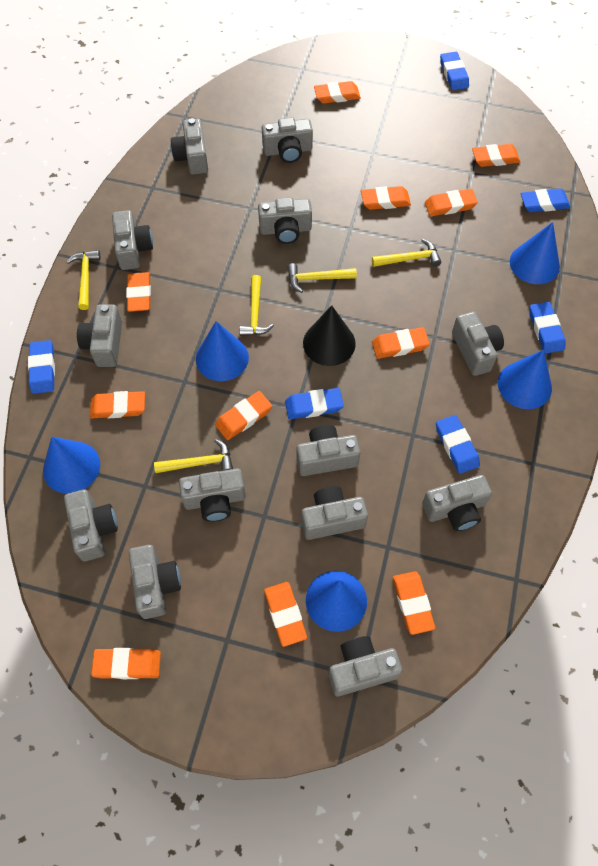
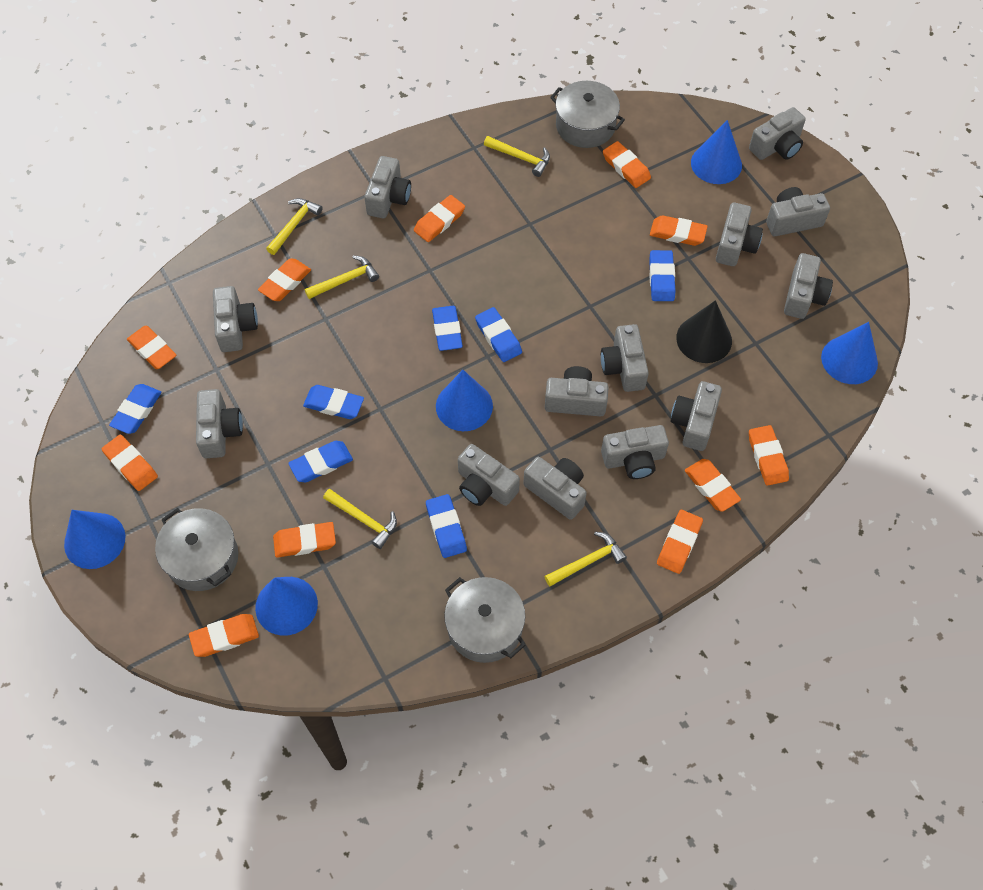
blue eraser: 6 -> 7
grey pot: 0 -> 3

